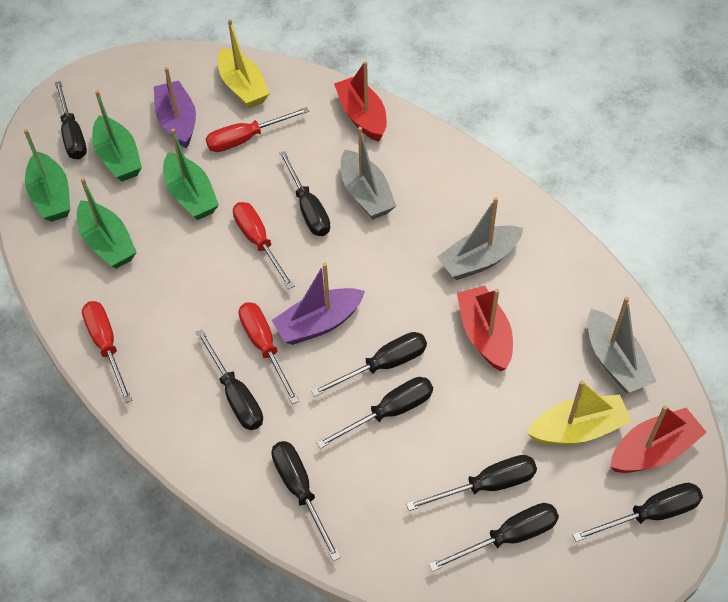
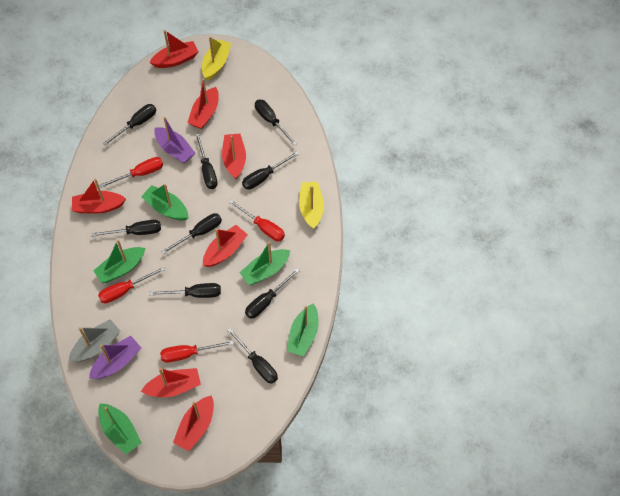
green boat: 4 -> 5
grey boat: 3 -> 1
red boat: 3 -> 7

